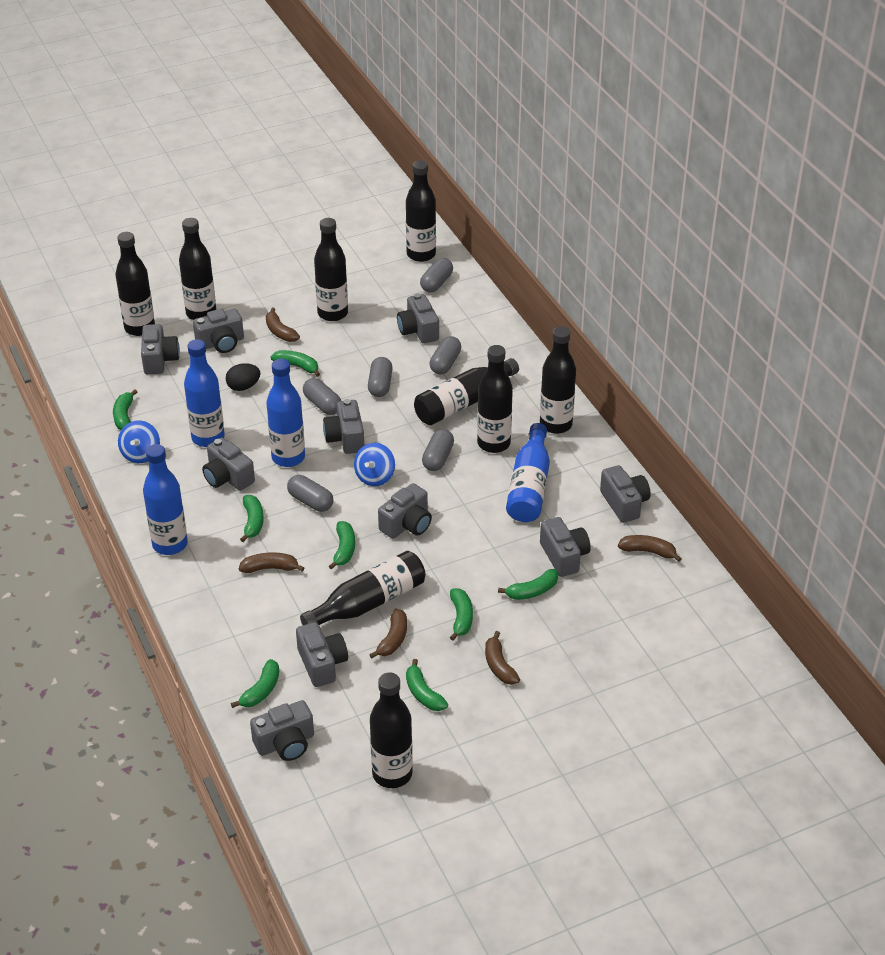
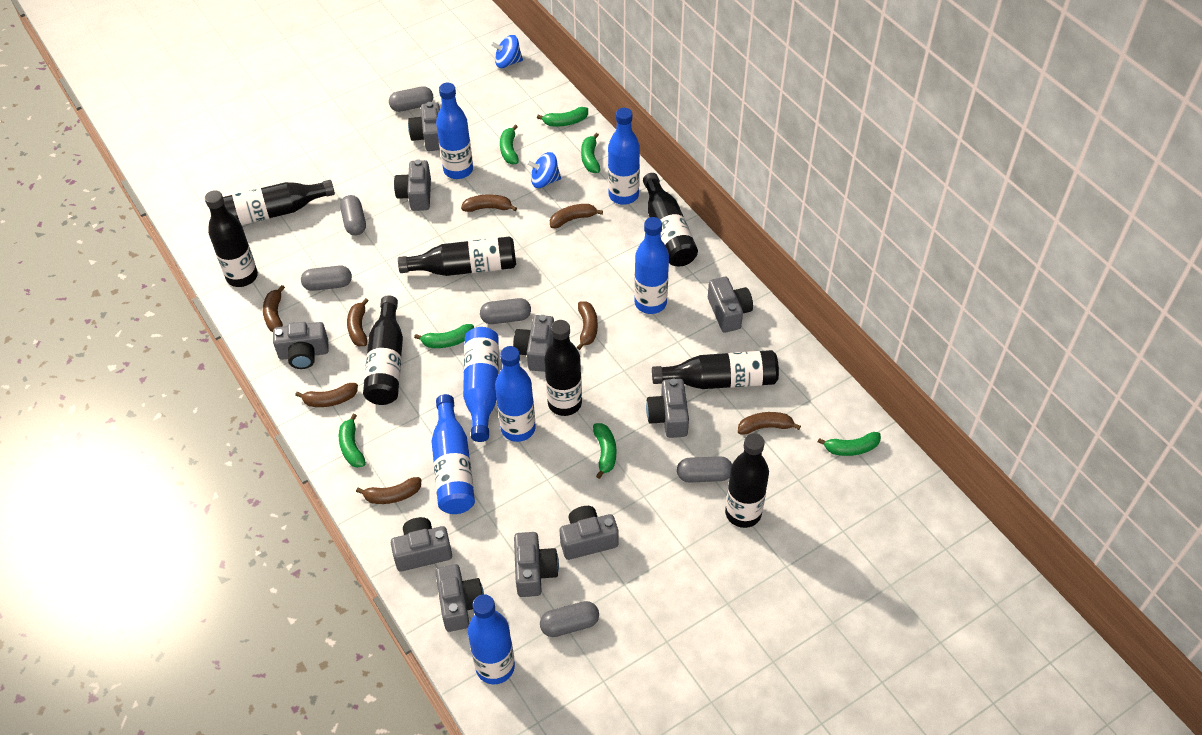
black bottle: 9 -> 8
black egg: 1 -> 0
blue bottle: 4 -> 7
brown banana: 5 -> 8
green banana: 8 -> 7

